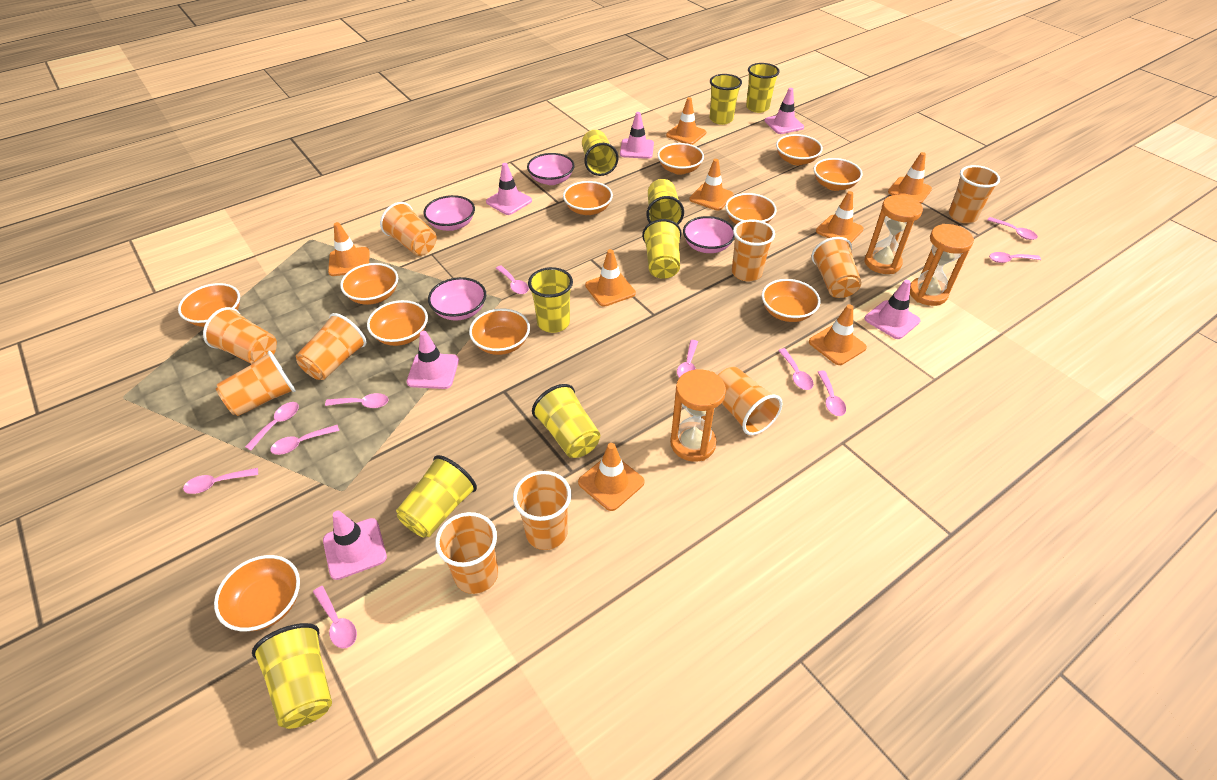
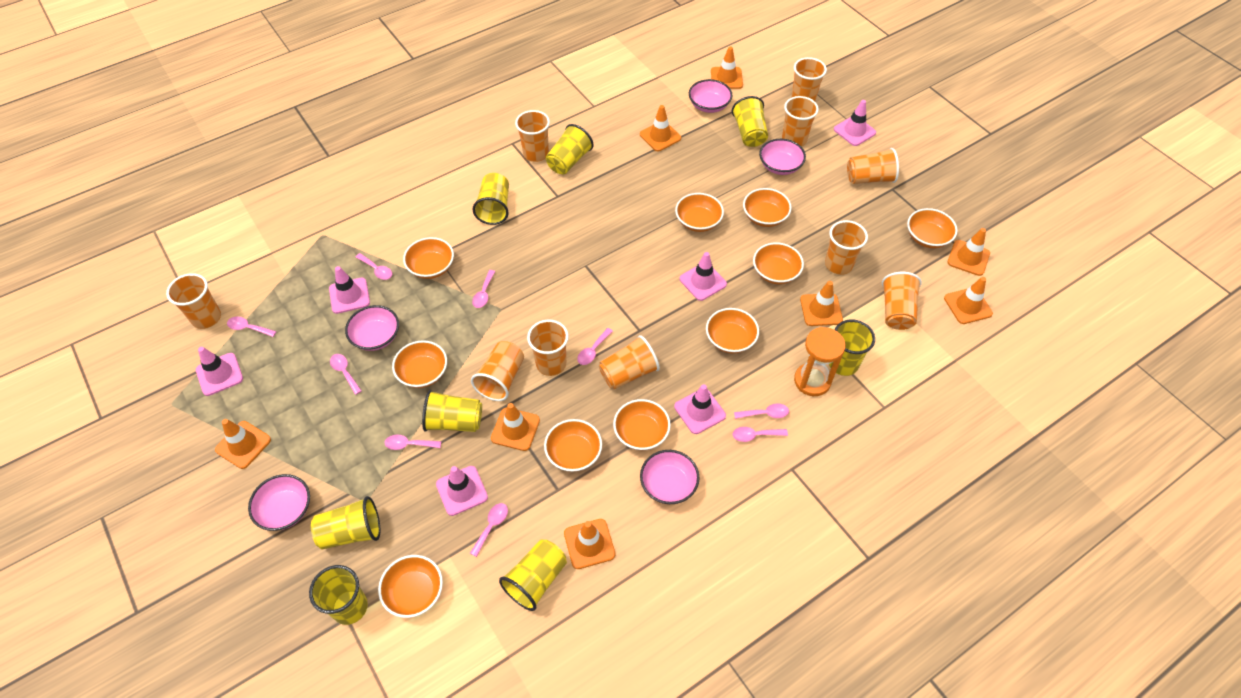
orange bowl: 11 -> 10
orange hourglass: 3 -> 1
pink bowl: 4 -> 5
pink spoon: 11 -> 9
yellow cup: 9 -> 8

